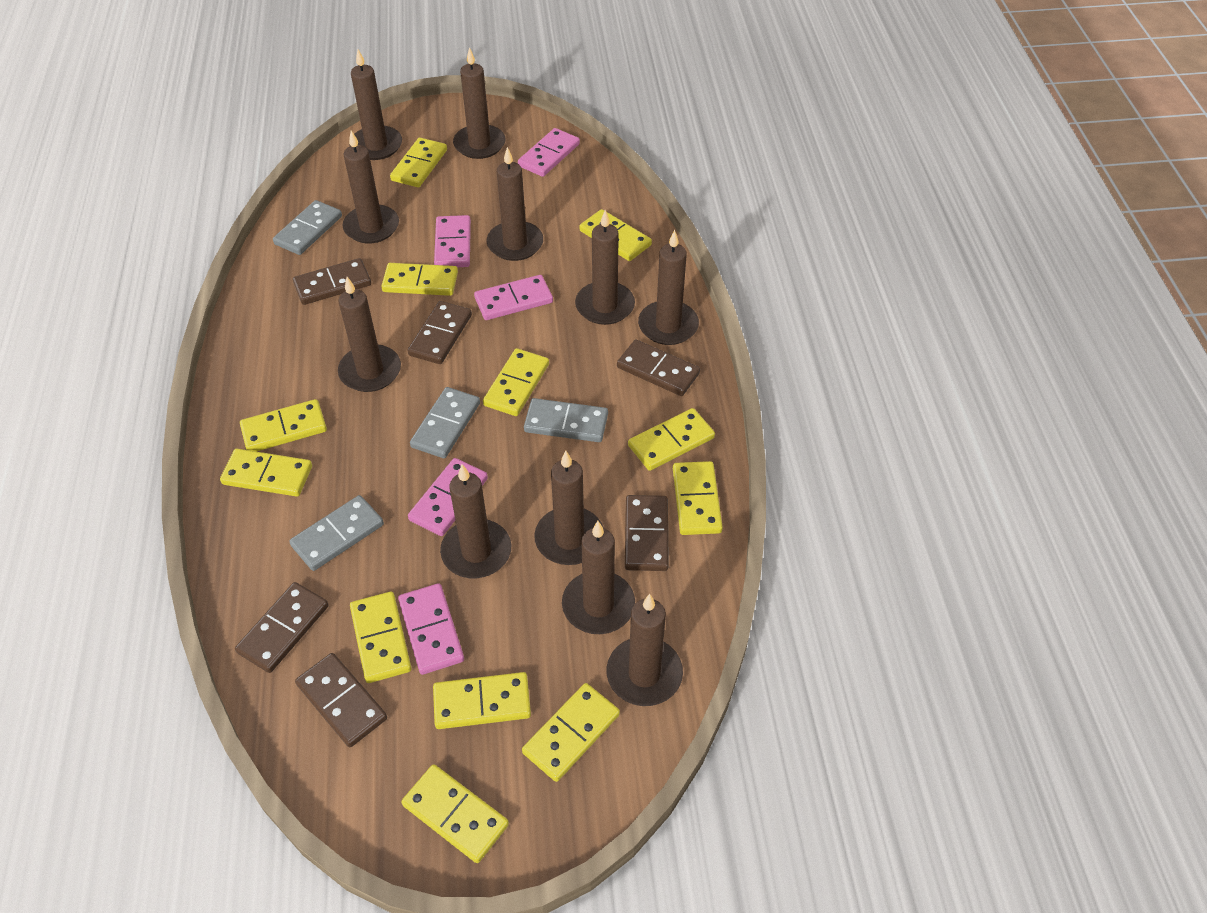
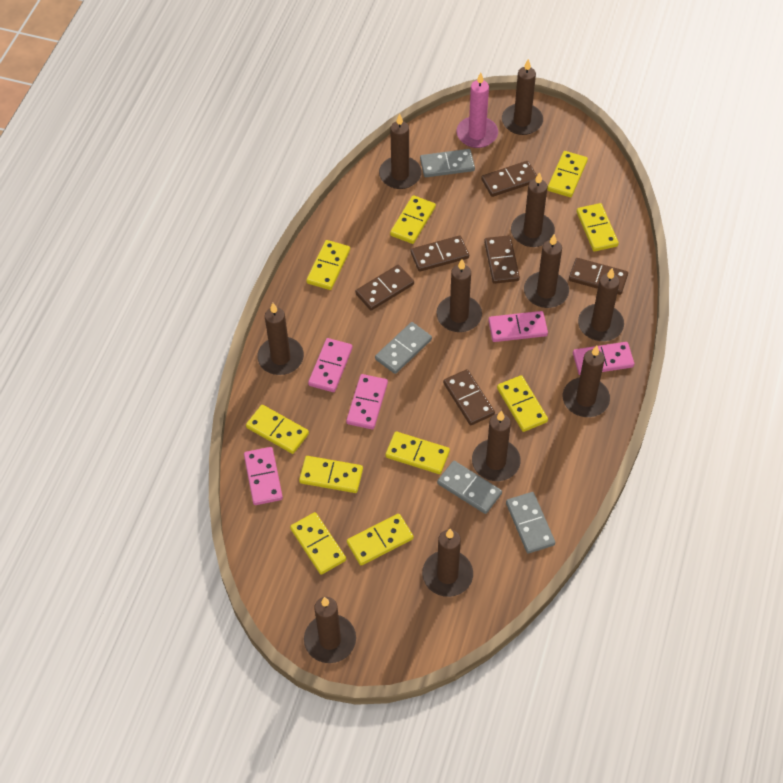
pink candle: 0 -> 1
yellow domino: 12 -> 10

